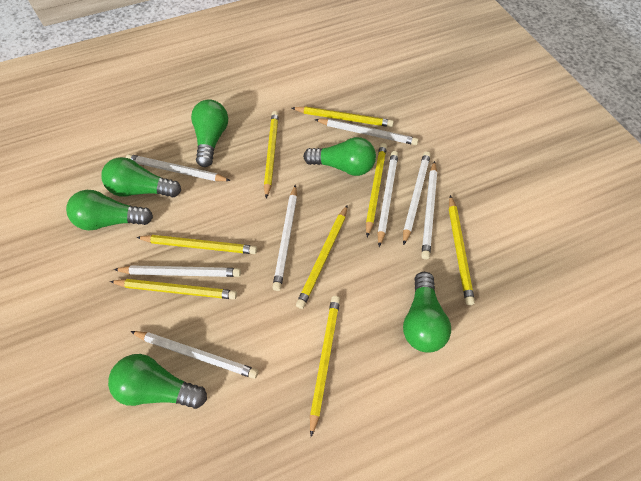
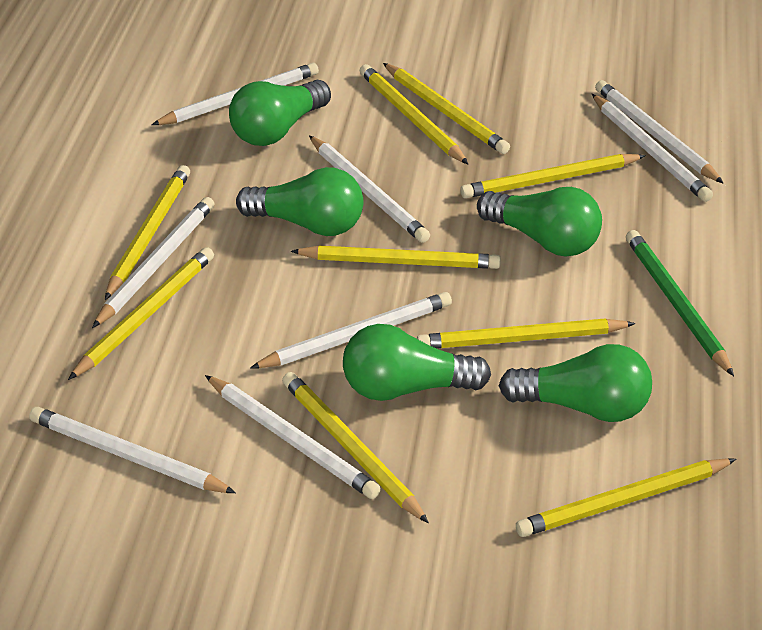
green light bulb: 6 -> 5
green pencil: 0 -> 1
yellow pencil: 8 -> 9

